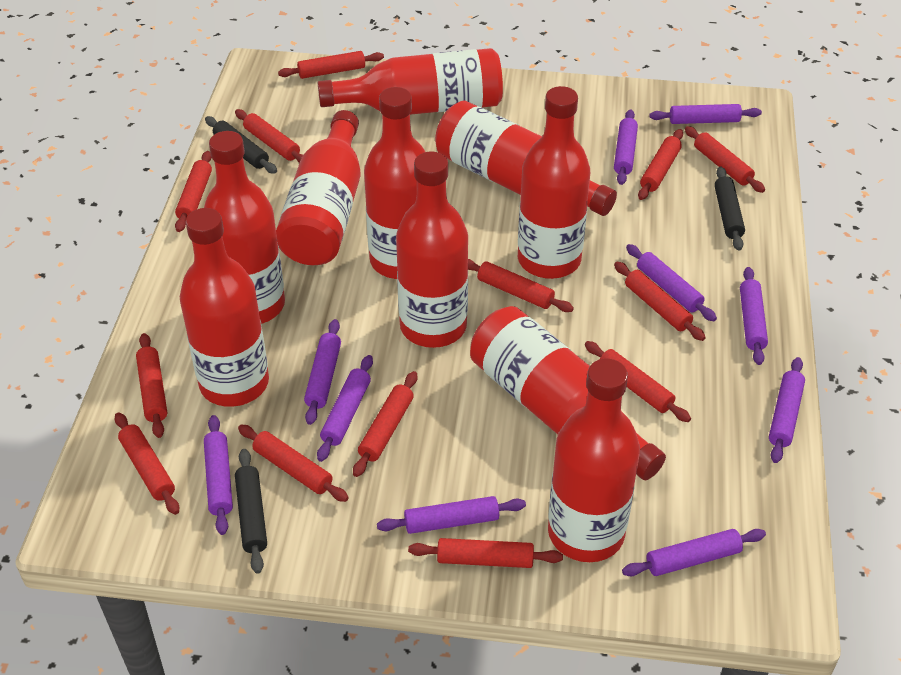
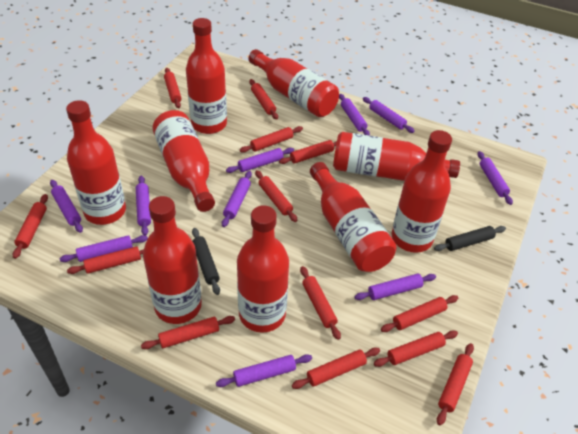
black rolling pin: 3 -> 2
red bottle: 10 -> 9

